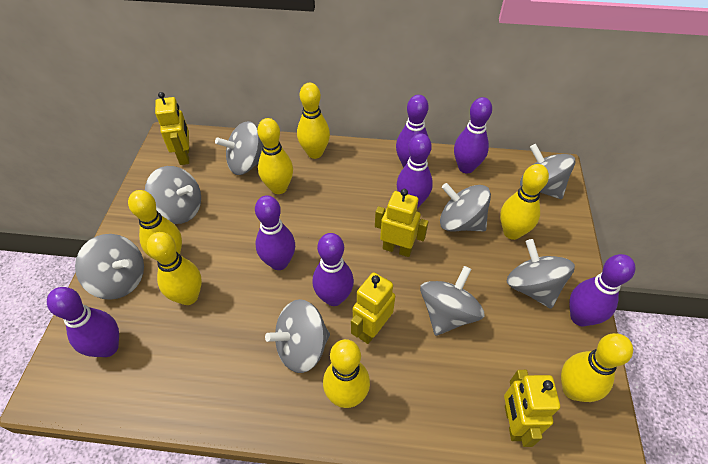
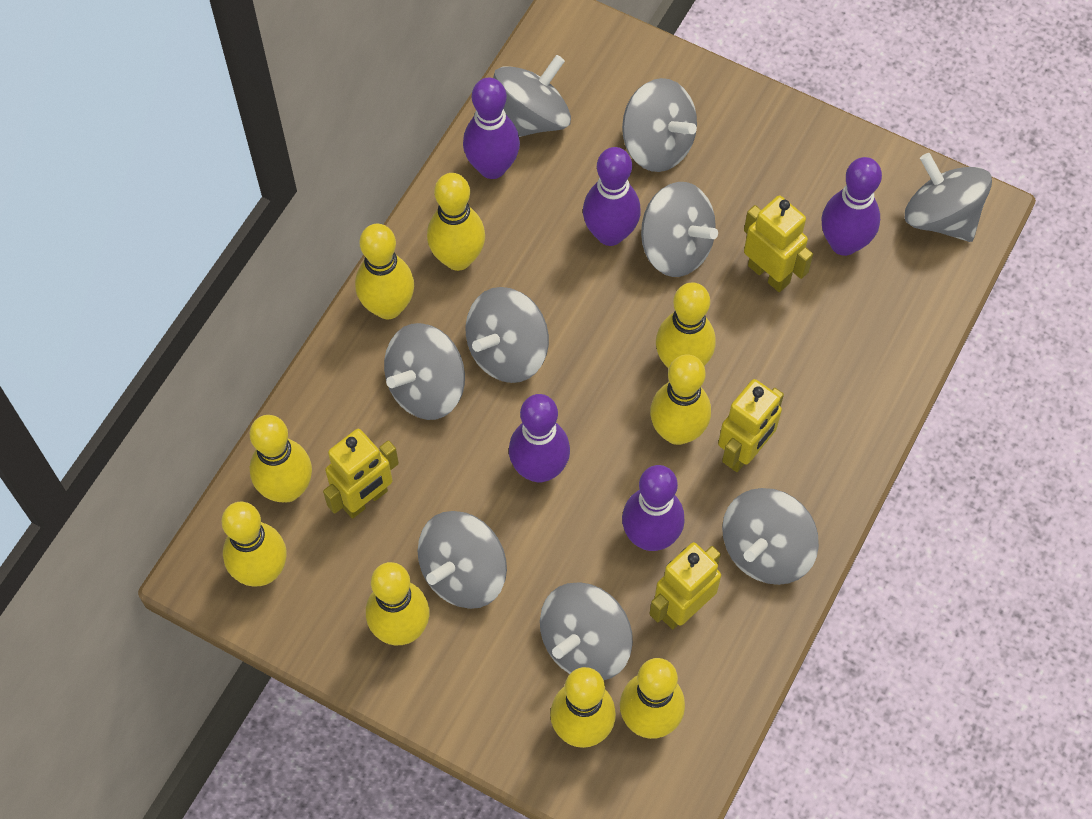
grey spinning top: 8 -> 9
purple bowling pin: 7 -> 5
yellow bowling pin: 7 -> 9

